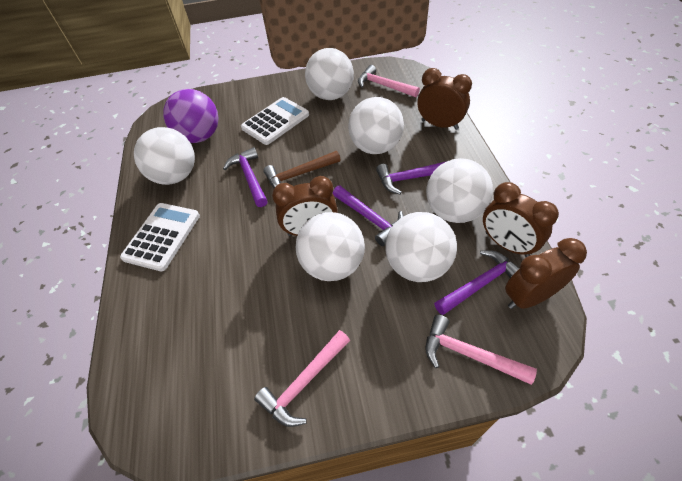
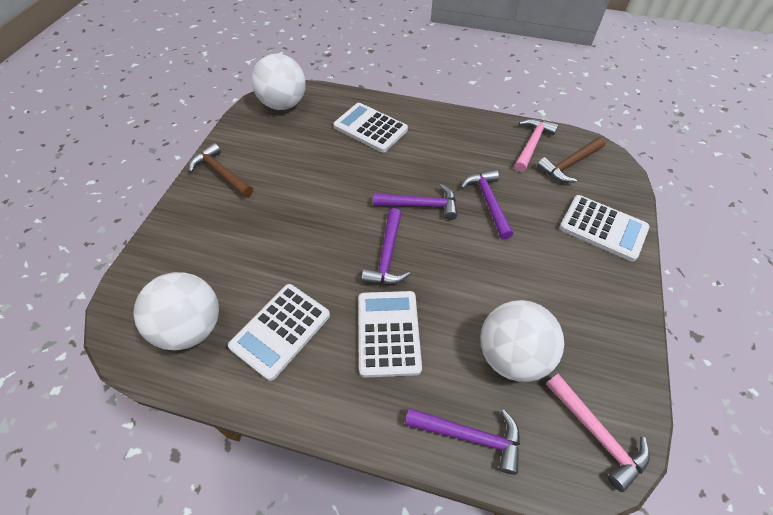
brown clock: 4 -> 0
brown hammer: 1 -> 2
pink hammer: 3 -> 2
purple ball: 1 -> 0
white ball: 6 -> 3
white calculator: 2 -> 4

